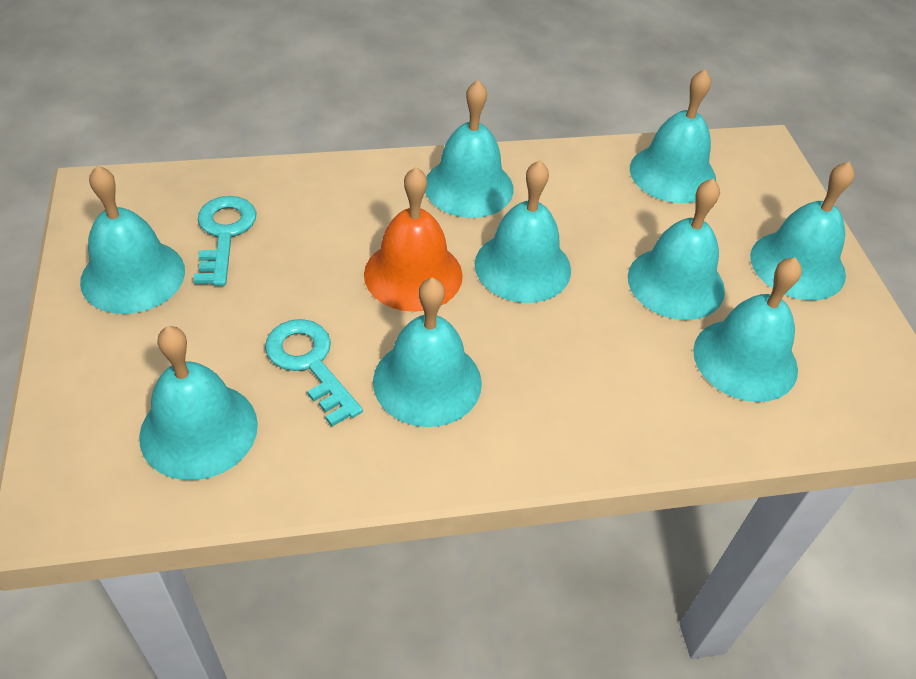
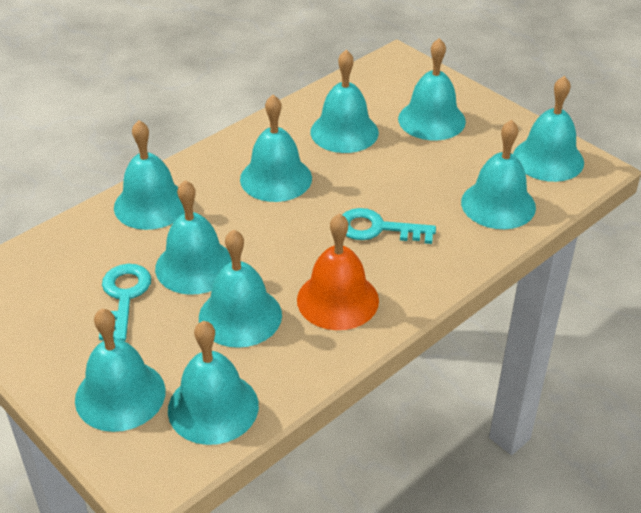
turquoise bell: 9 -> 10

